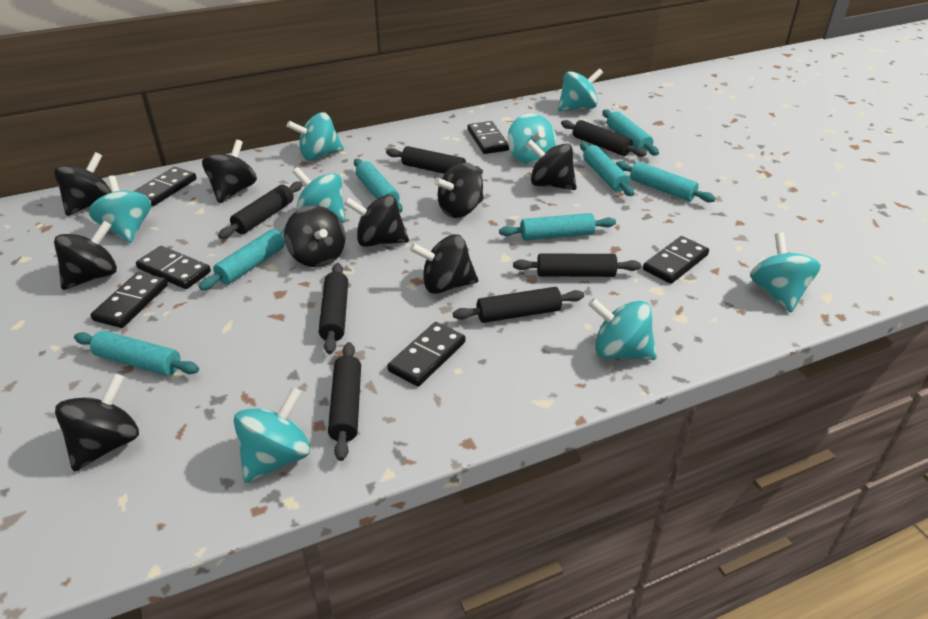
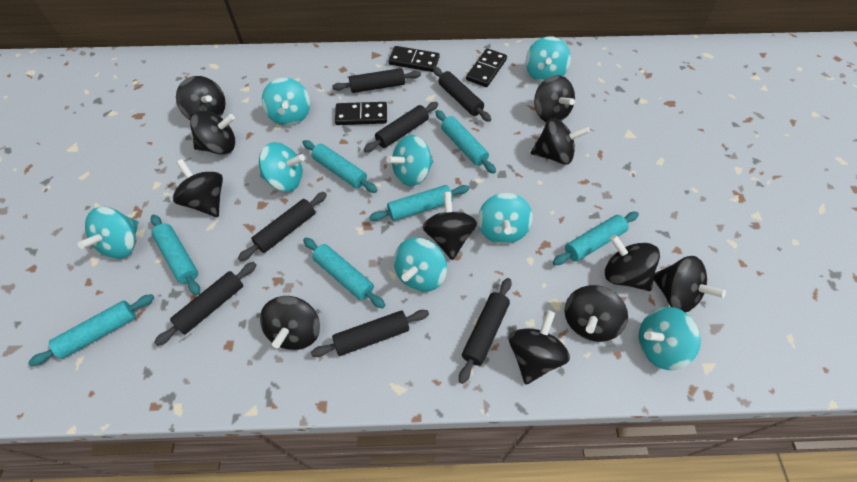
black domino: 6 -> 3
black spinning top: 9 -> 11

